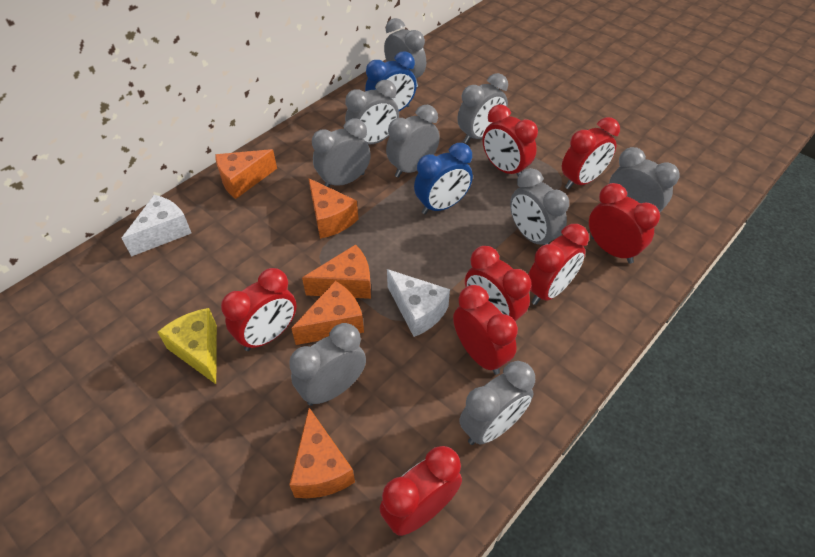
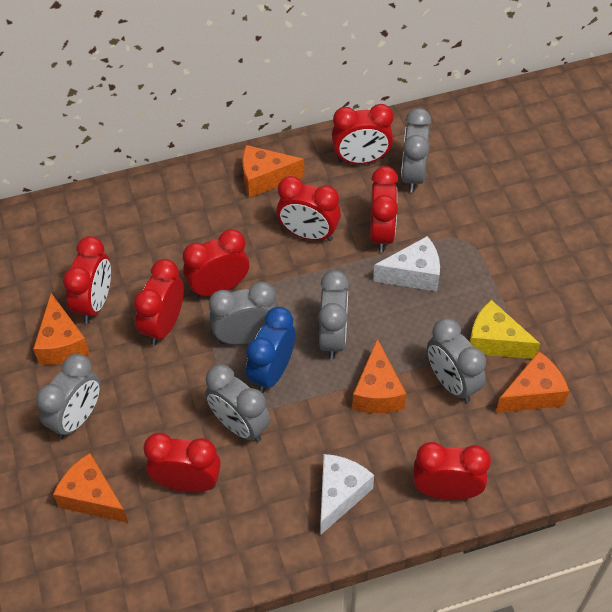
blue clock: 2 -> 1
grey clock: 9 -> 6

